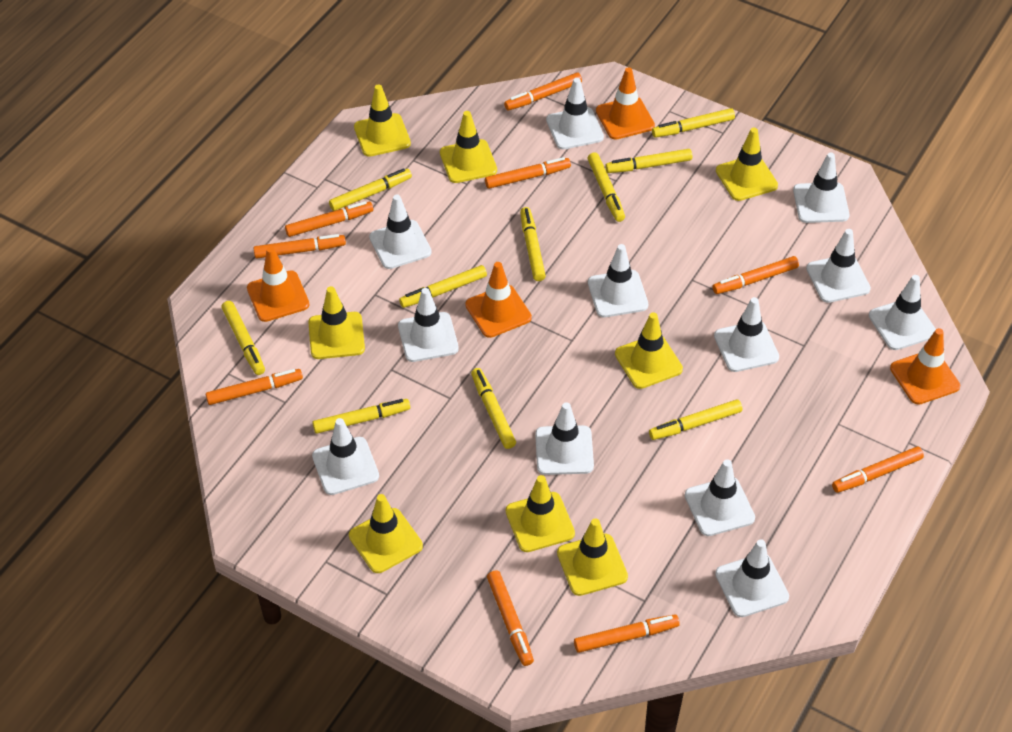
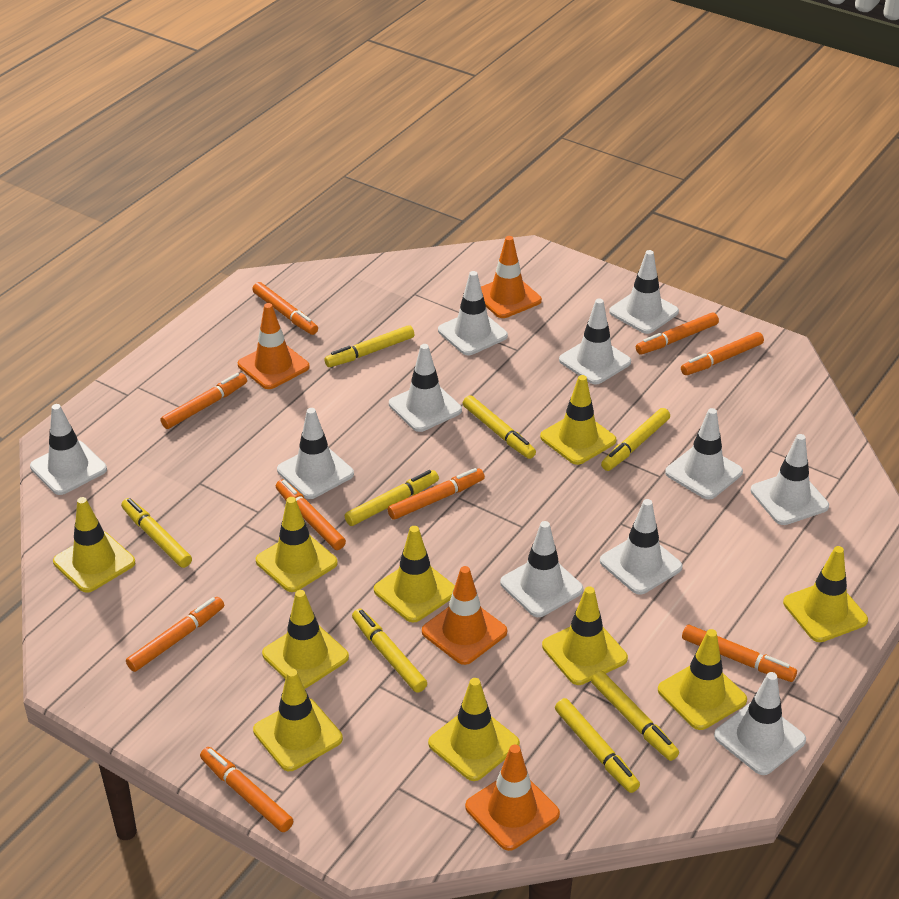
white traffic cone: 12 -> 11
yellow marker: 10 -> 8
yellow traffic cone: 8 -> 10

